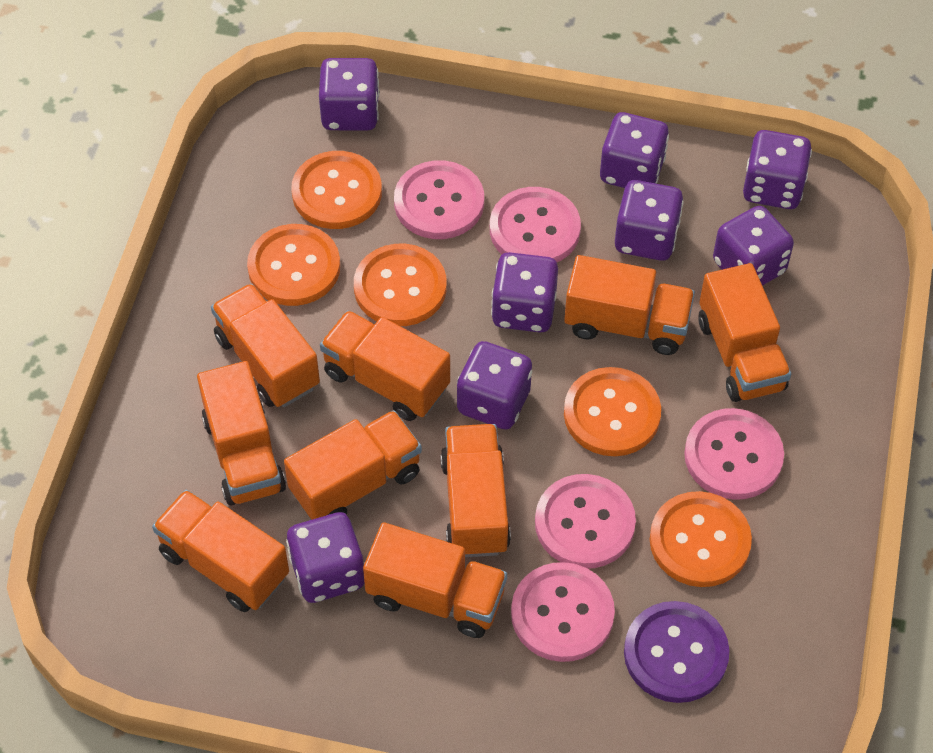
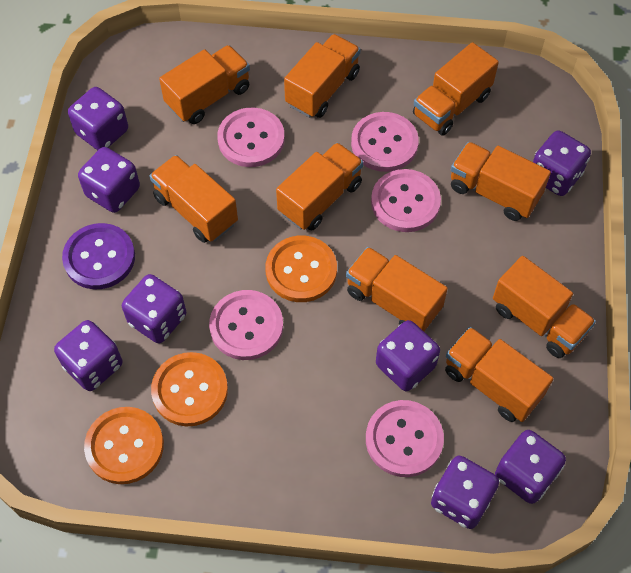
orange button: 5 -> 3

